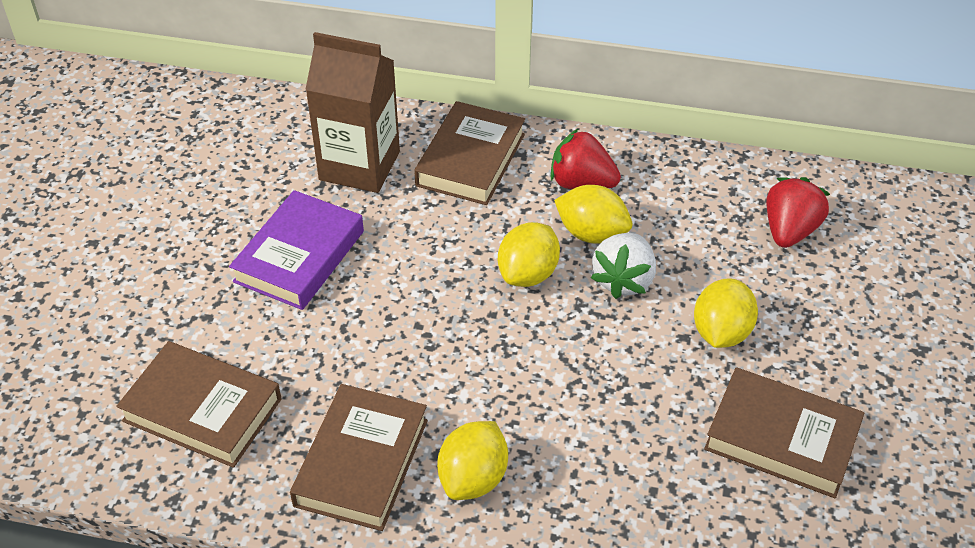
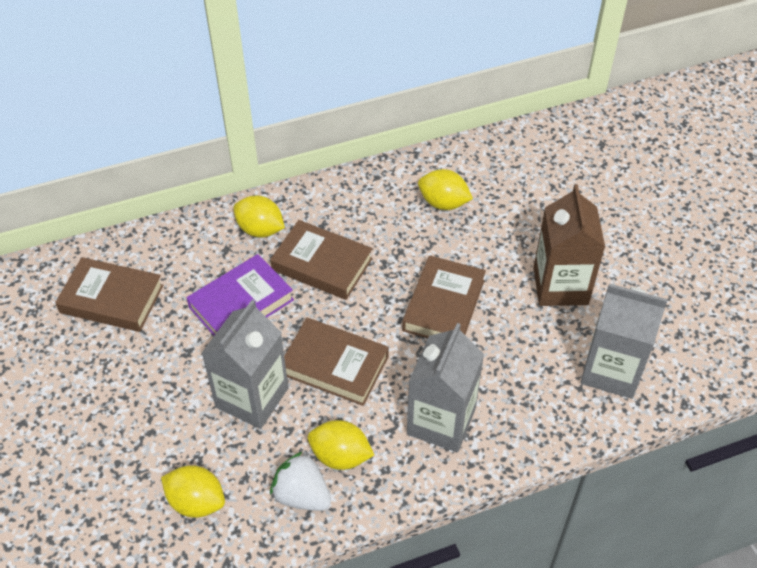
grey carton: 0 -> 3
red strawberry: 2 -> 0

